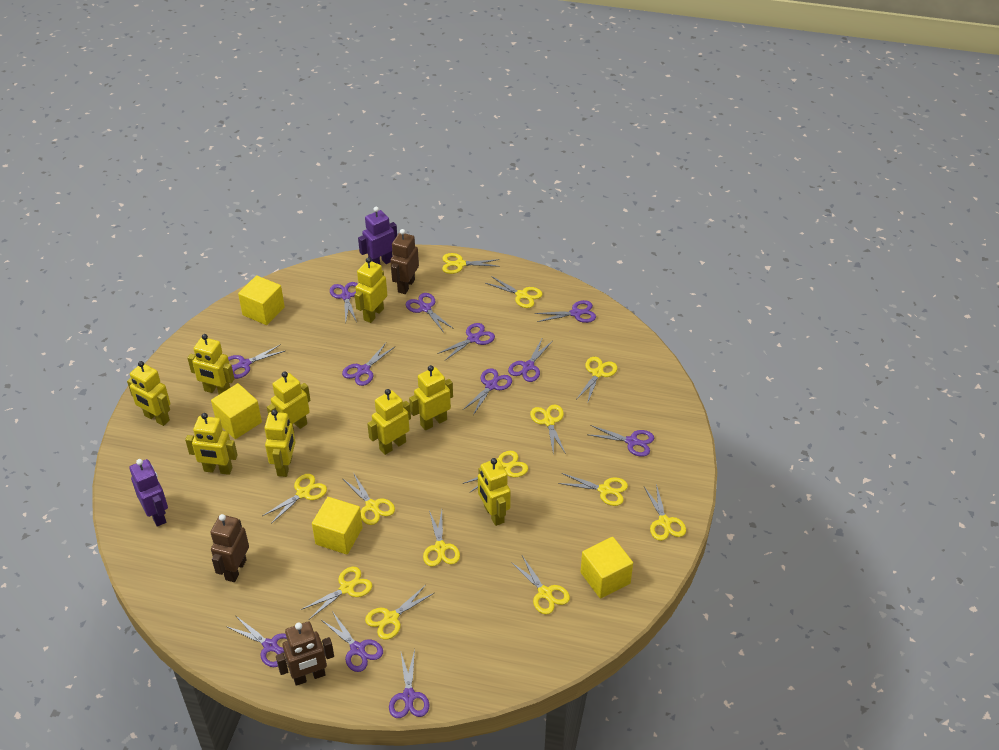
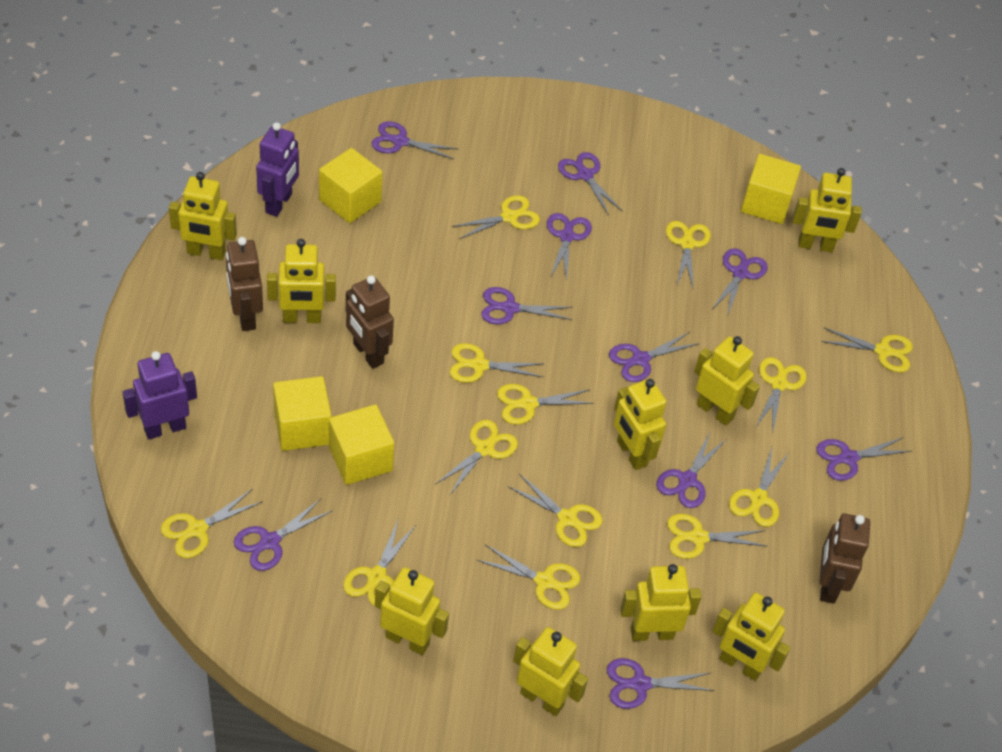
purple scissors: 12 -> 10

